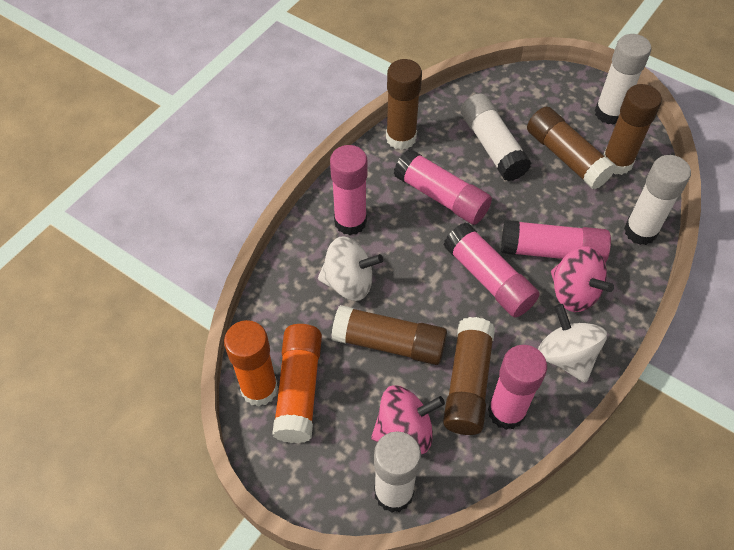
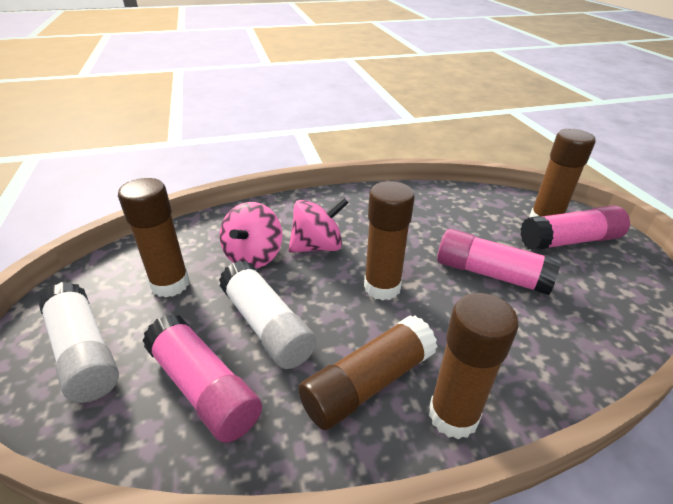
orange glue stick: 2 -> 0
pink glue stick: 5 -> 3
white glue stick: 4 -> 2
white spinning top: 2 -> 0

